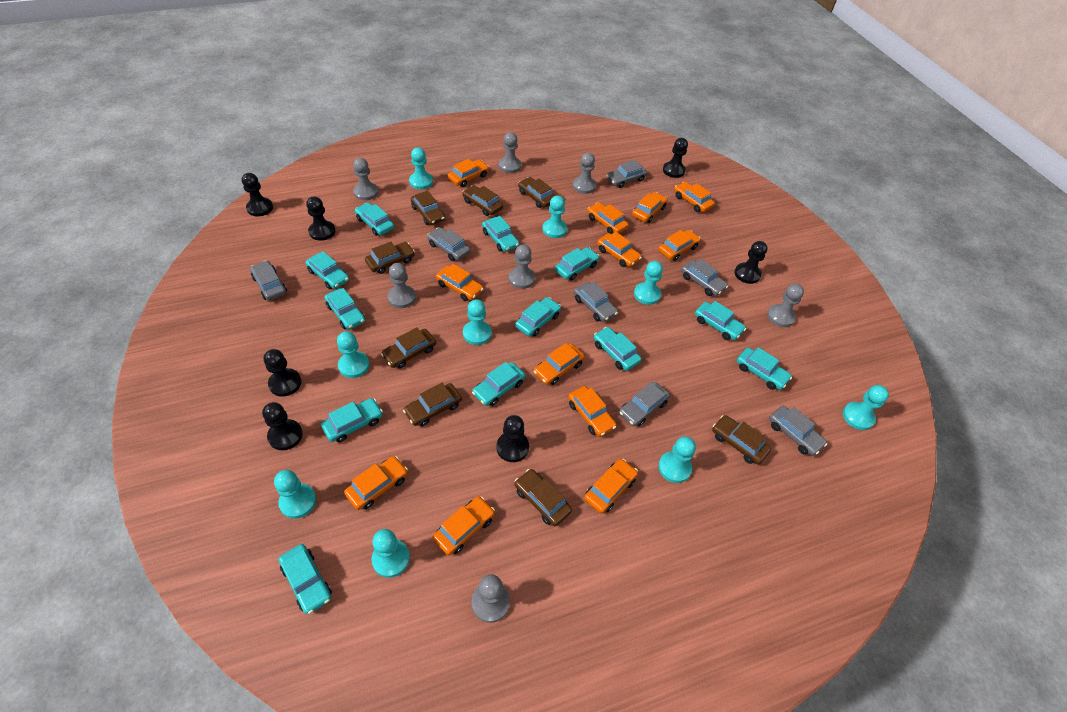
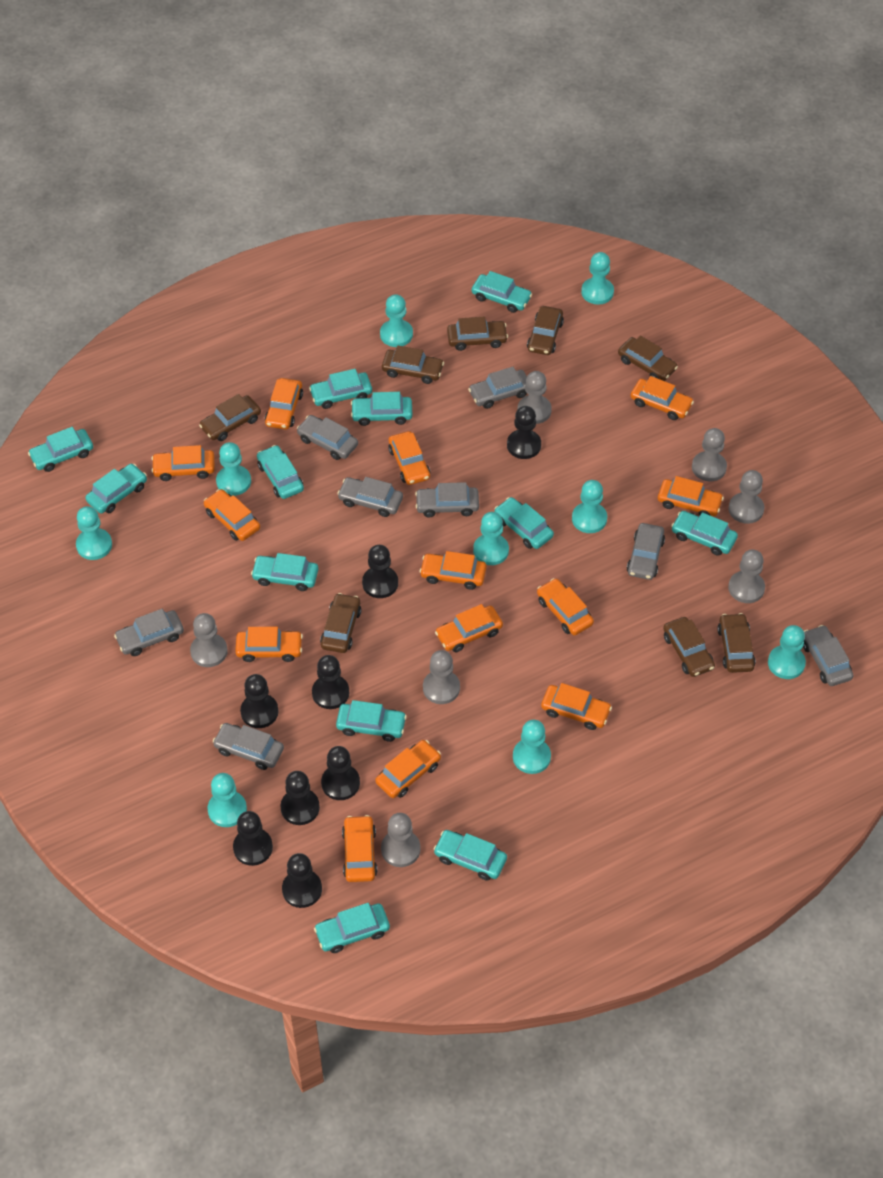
black pawn: 7 -> 8
grey car: 7 -> 8
orange car: 12 -> 13

